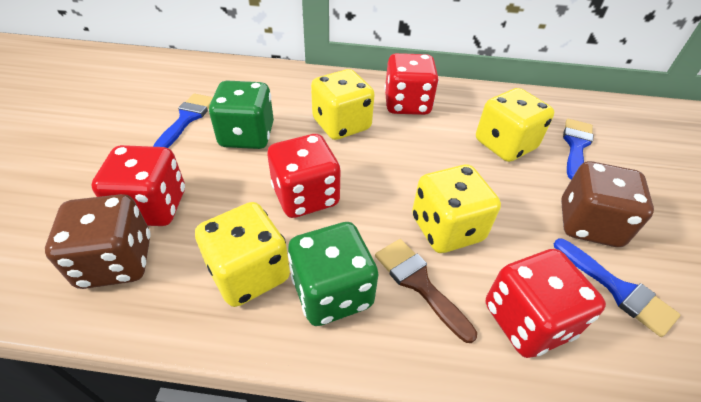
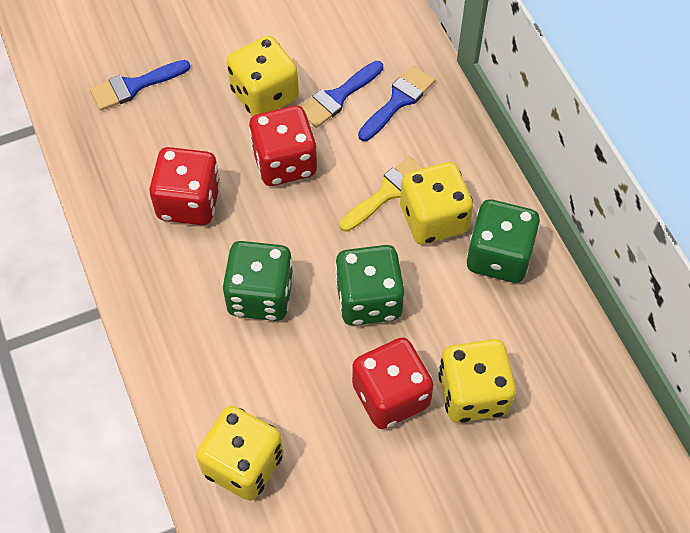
brown brush: 1 -> 0
brown dice: 2 -> 0
green dice: 2 -> 3
red dice: 4 -> 3
yellow brush: 0 -> 1

